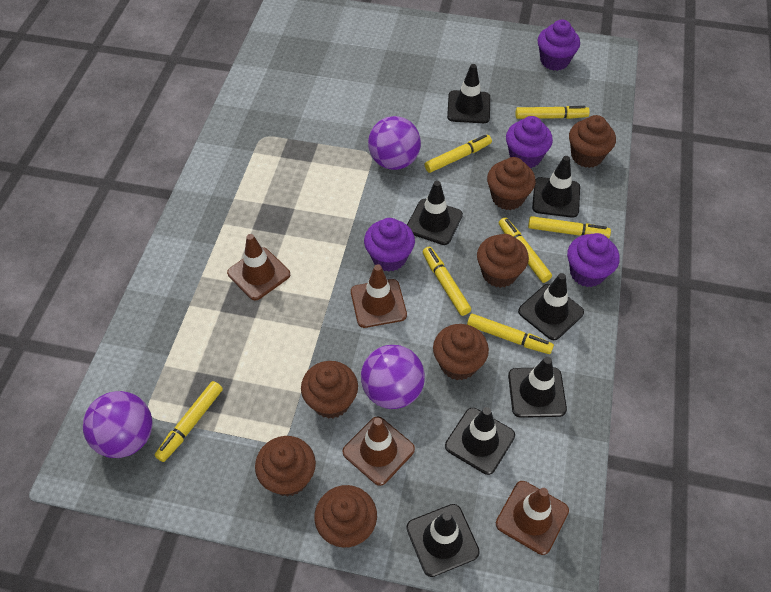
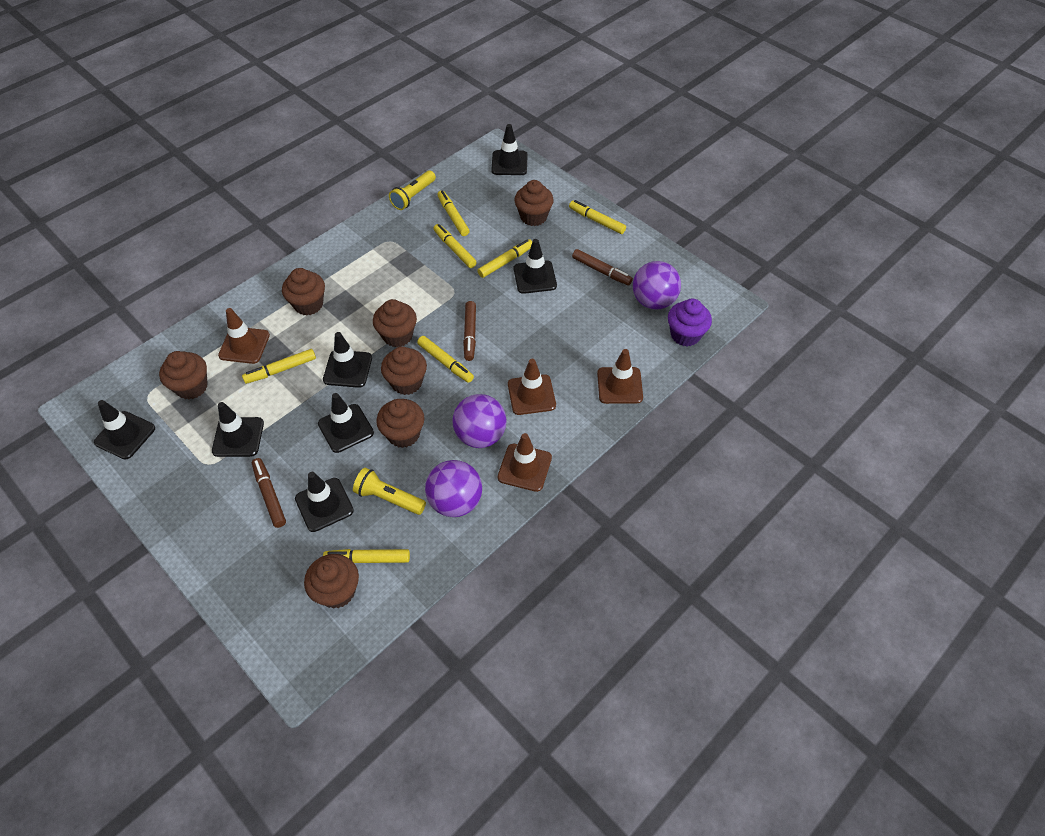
brown marker: 0 -> 3
purple cupcake: 4 -> 1
yellow flashlight: 0 -> 2

